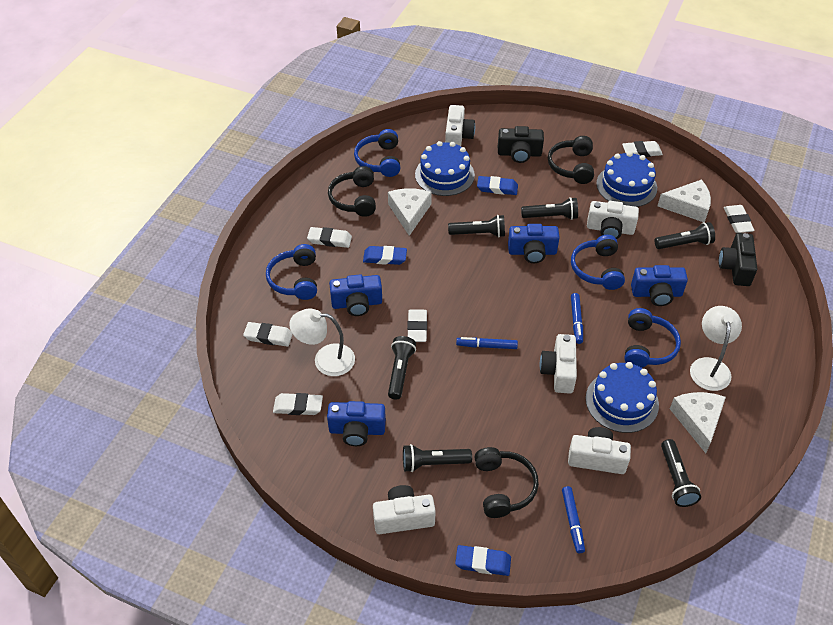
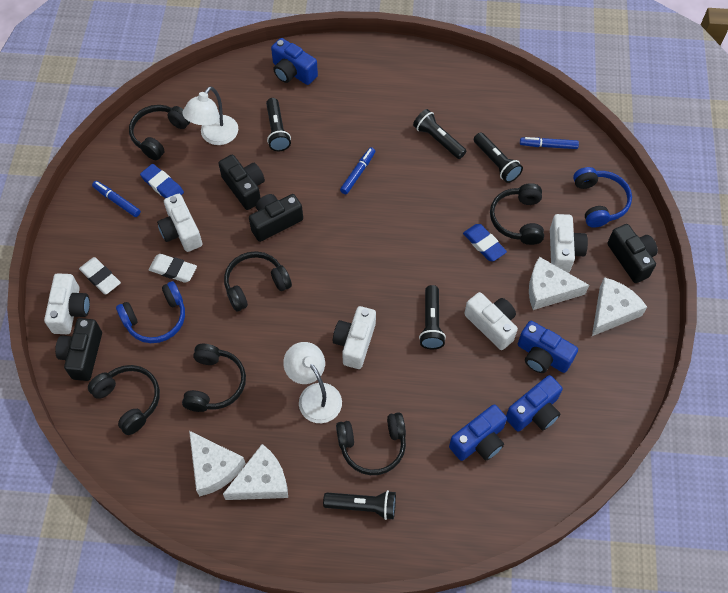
black camera: 2 -> 4
black flashlight: 6 -> 5
black headphones: 3 -> 6
blue cake: 3 -> 0
blue eraser: 3 -> 2
blue headphones: 4 -> 2
white cheese: 3 -> 4
white eraser: 6 -> 2

